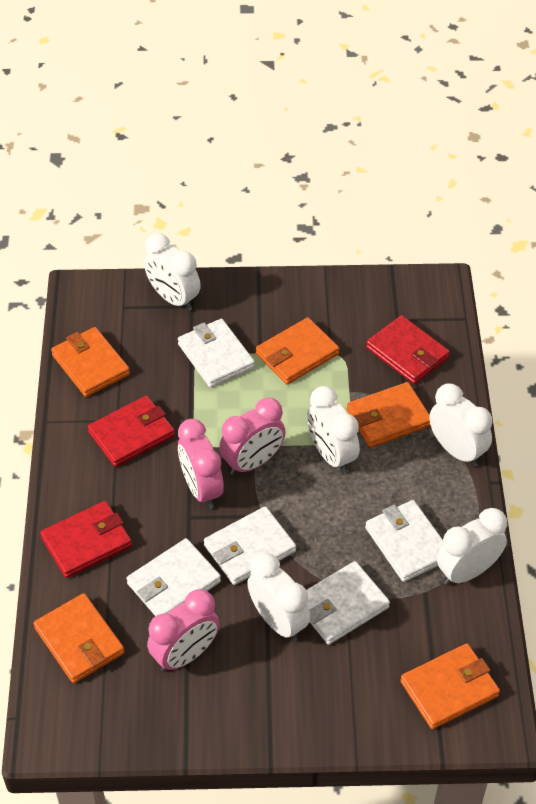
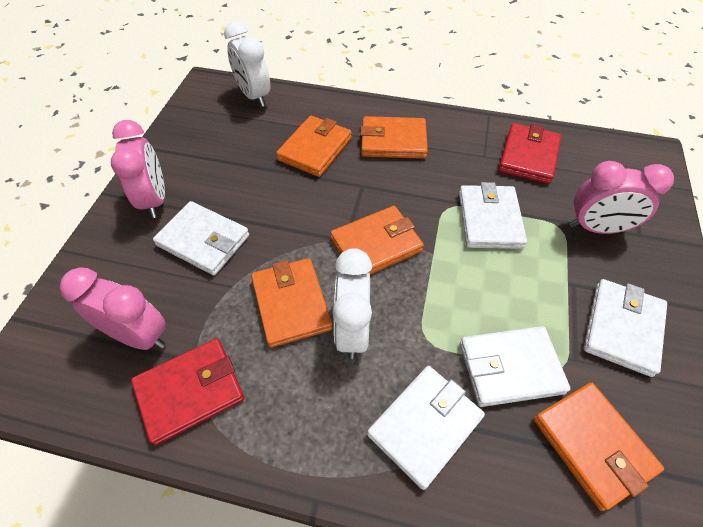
red wallet: 3 -> 2
white clock: 5 -> 2

